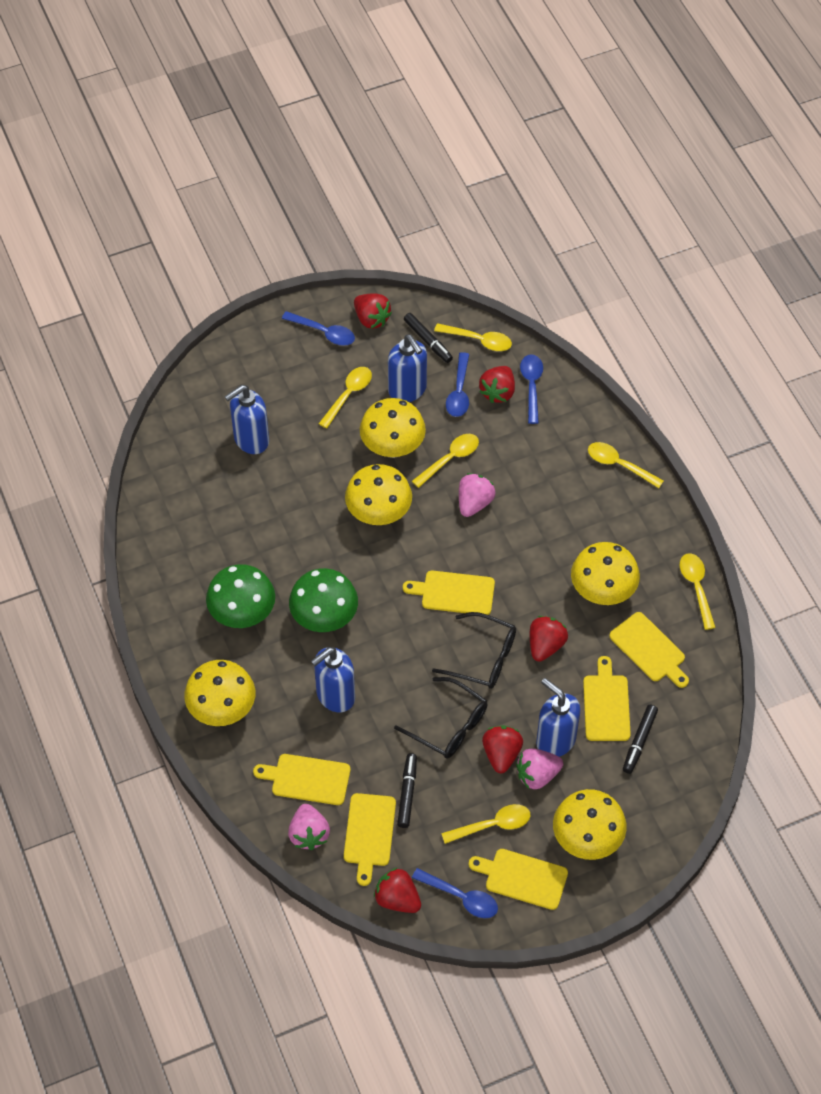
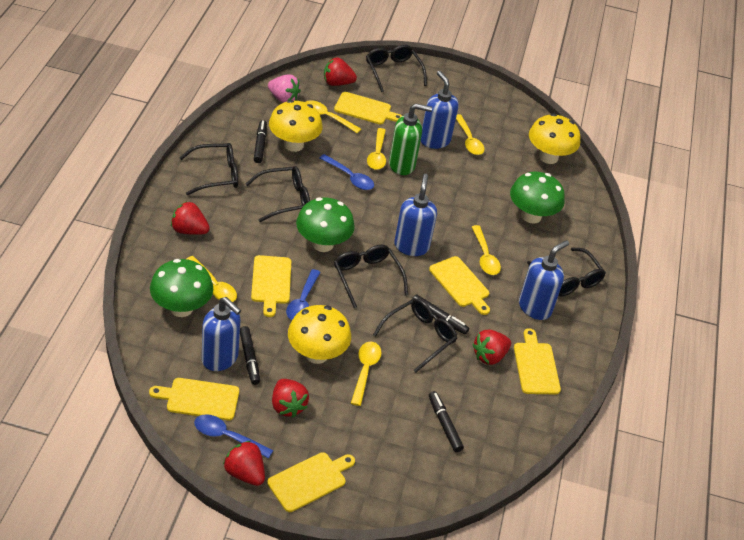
black glasses: 2 -> 6
black marker: 3 -> 4
blue spoon: 4 -> 3
green mushroom: 2 -> 3
green soap dispenser: 0 -> 1
pink strawberry: 3 -> 1
yellow mushroom: 5 -> 3

